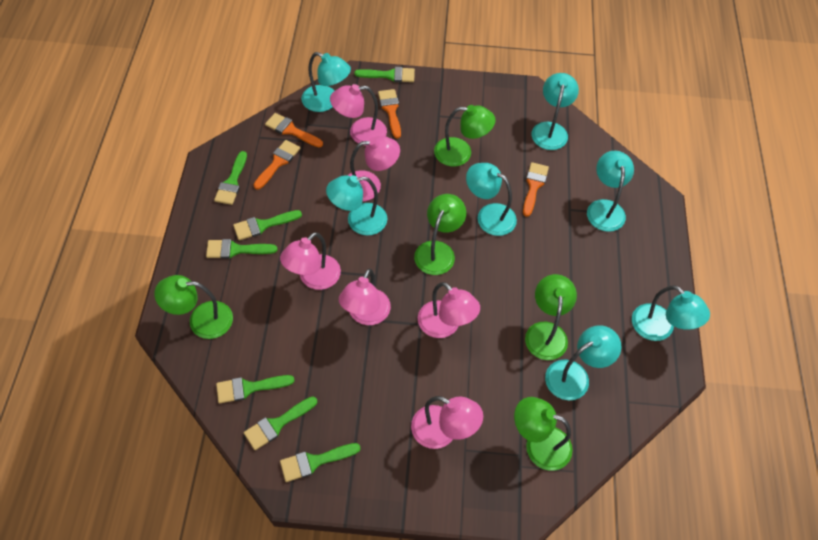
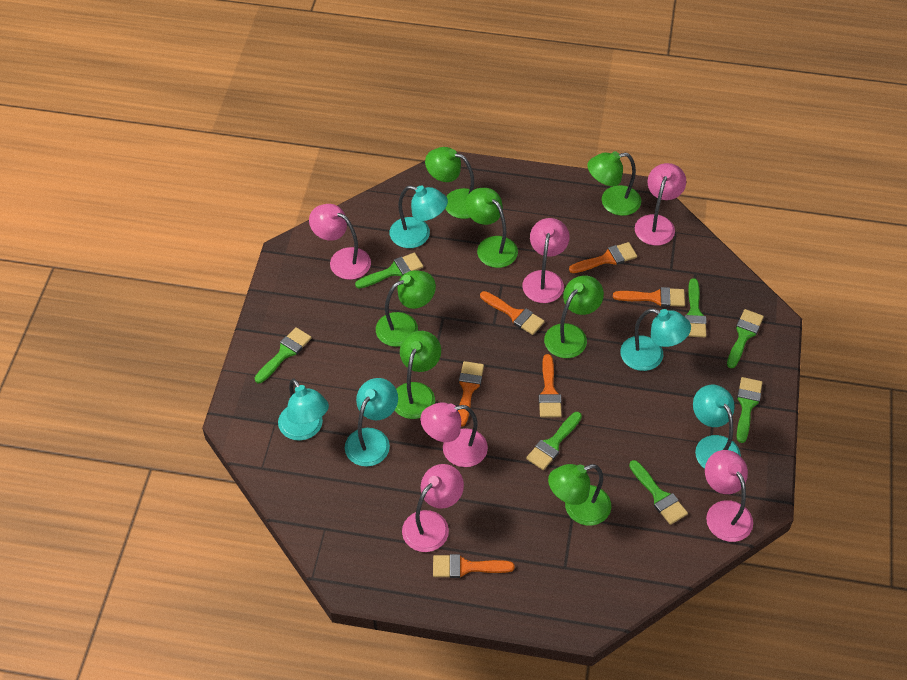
green lamp: 5 -> 7
orange brush: 4 -> 6
turquoise lamp: 7 -> 5

